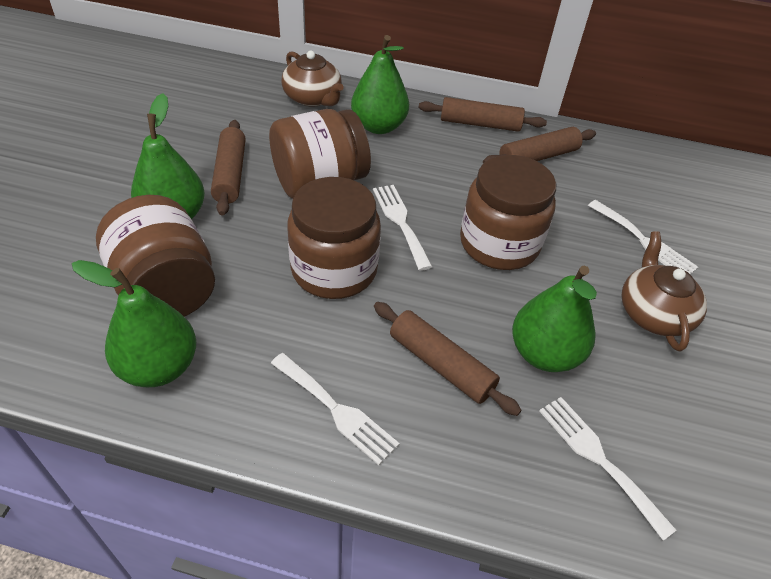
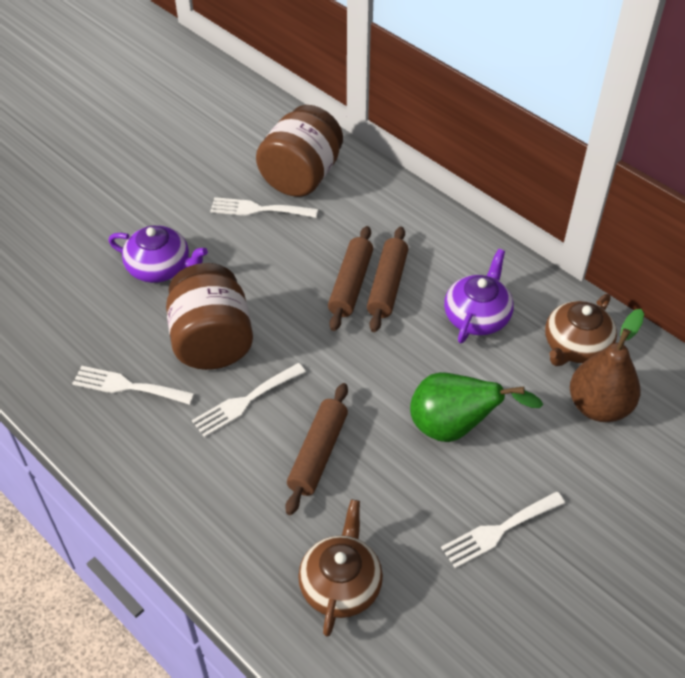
brown jar: 4 -> 2
brown pear: 0 -> 1
brown rolling pin: 4 -> 3
green pear: 4 -> 1
purple teapot: 0 -> 2

